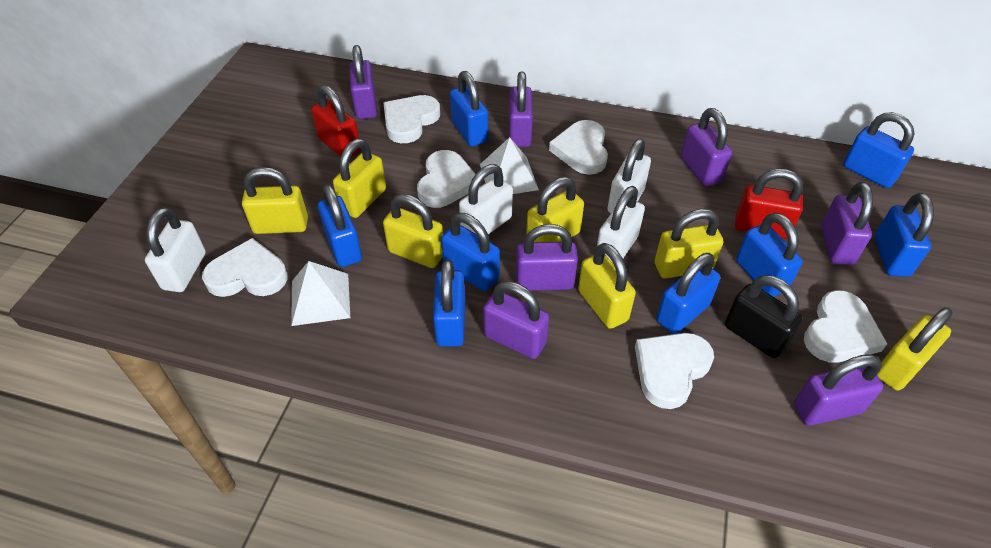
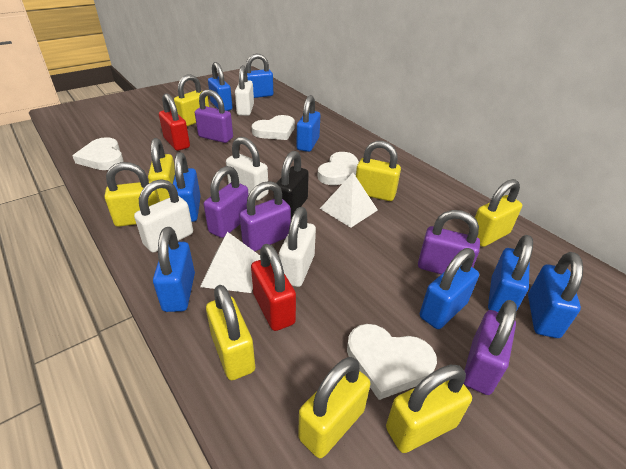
purple padlock: 7 -> 5
white heart: 6 -> 4
yellow padlock: 7 -> 8

